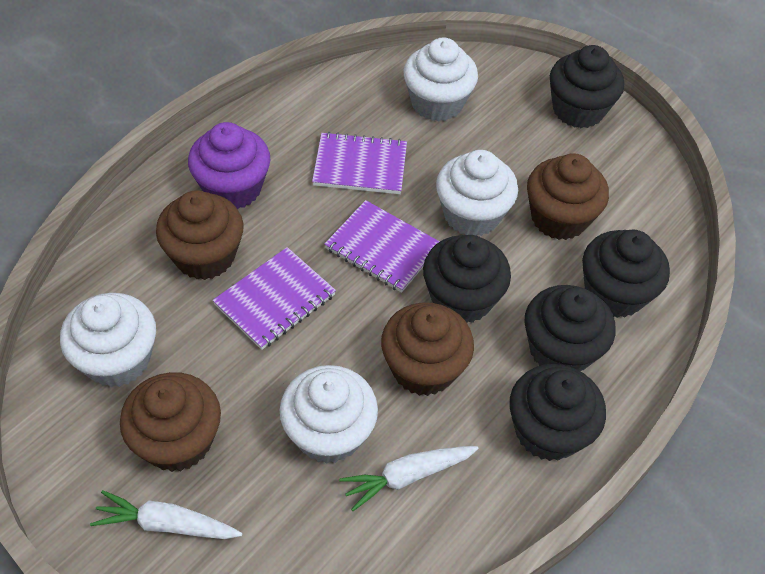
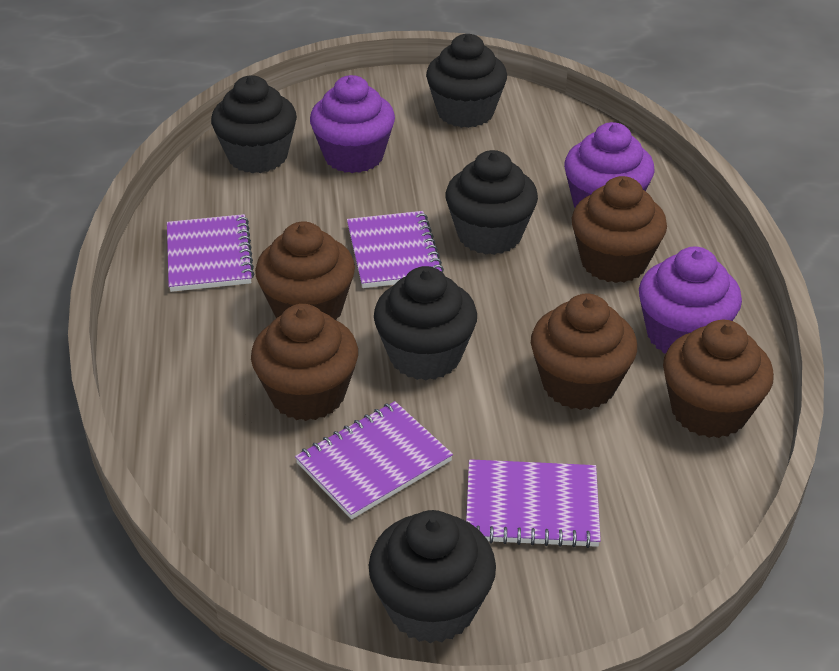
brown cupcake: 4 -> 5
purple cupcake: 1 -> 3
purple notebook: 3 -> 4
white carrot: 2 -> 0
white cupcake: 4 -> 0

